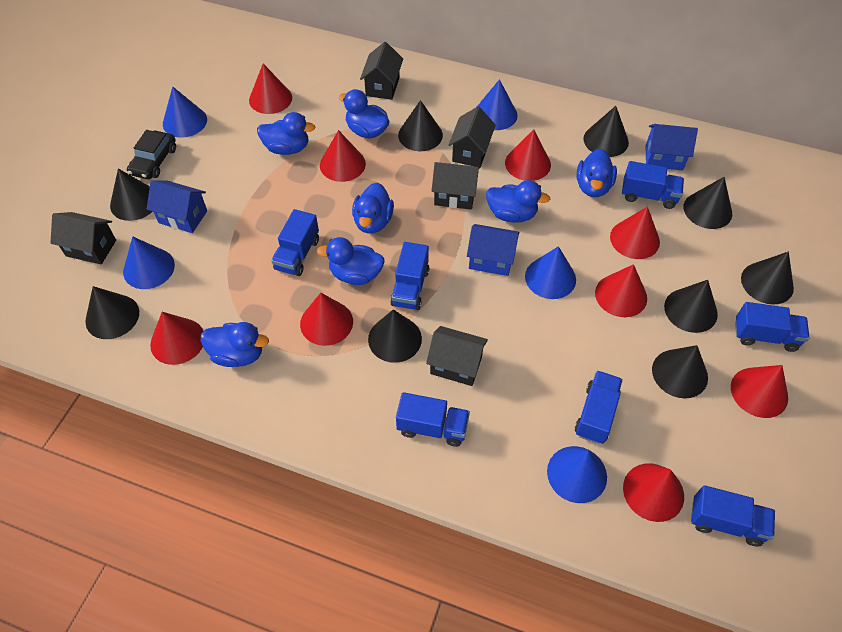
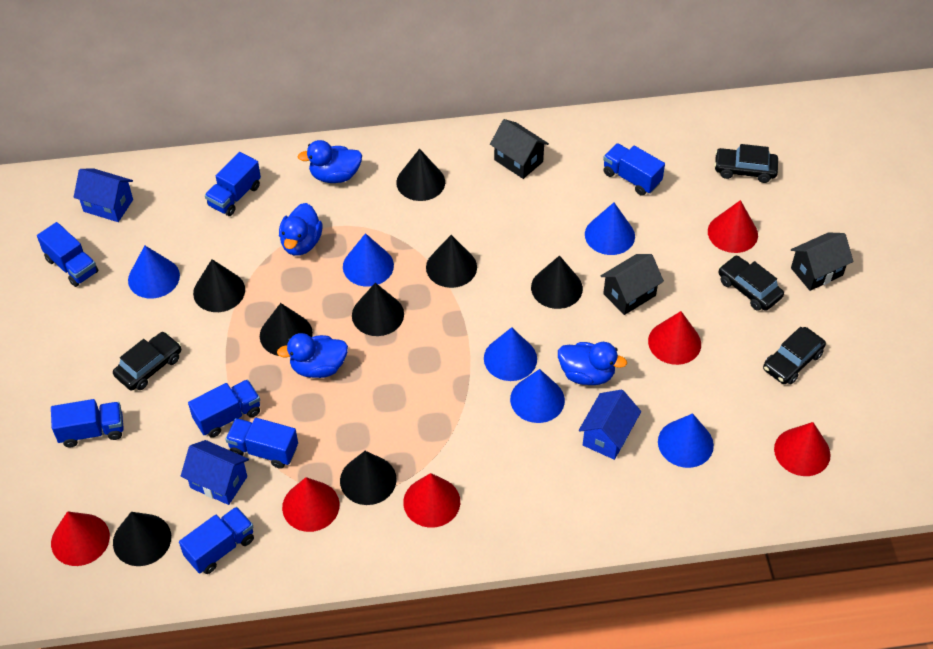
black car: 1 -> 4
black cone: 9 -> 8
black house: 5 -> 3
blue cone: 5 -> 6
blue duck: 7 -> 4
red cone: 9 -> 6

